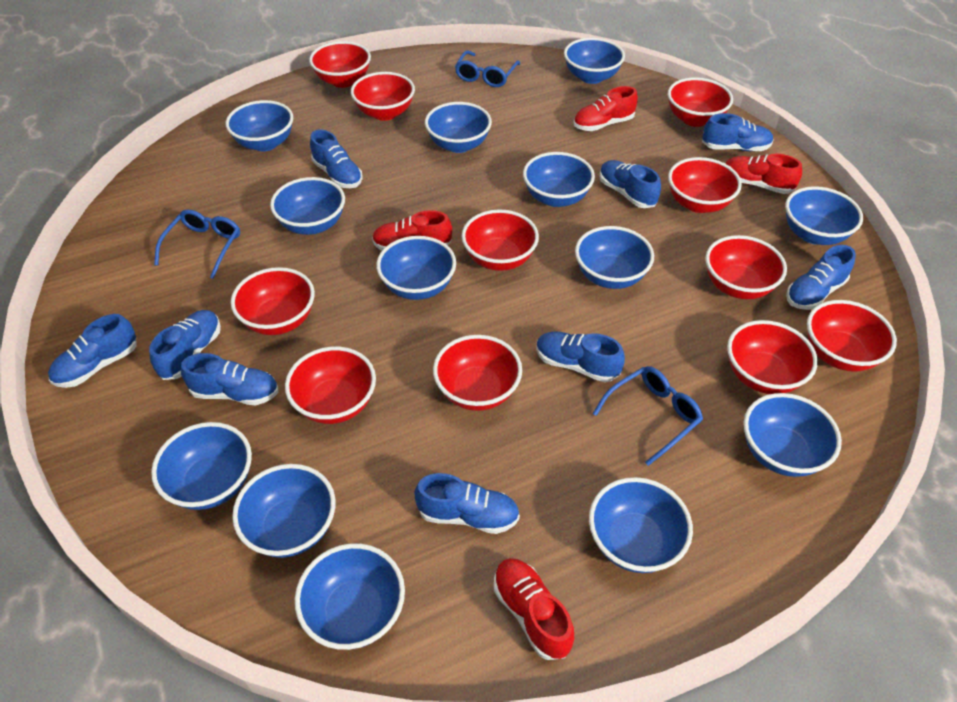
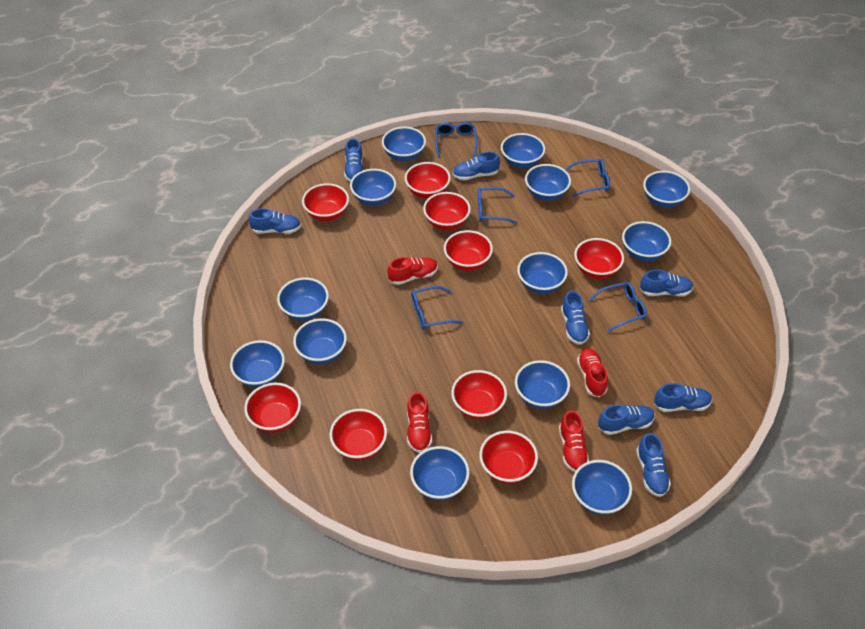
blue glasses: 3 -> 5
blue shoe: 9 -> 8
red bowl: 11 -> 9

